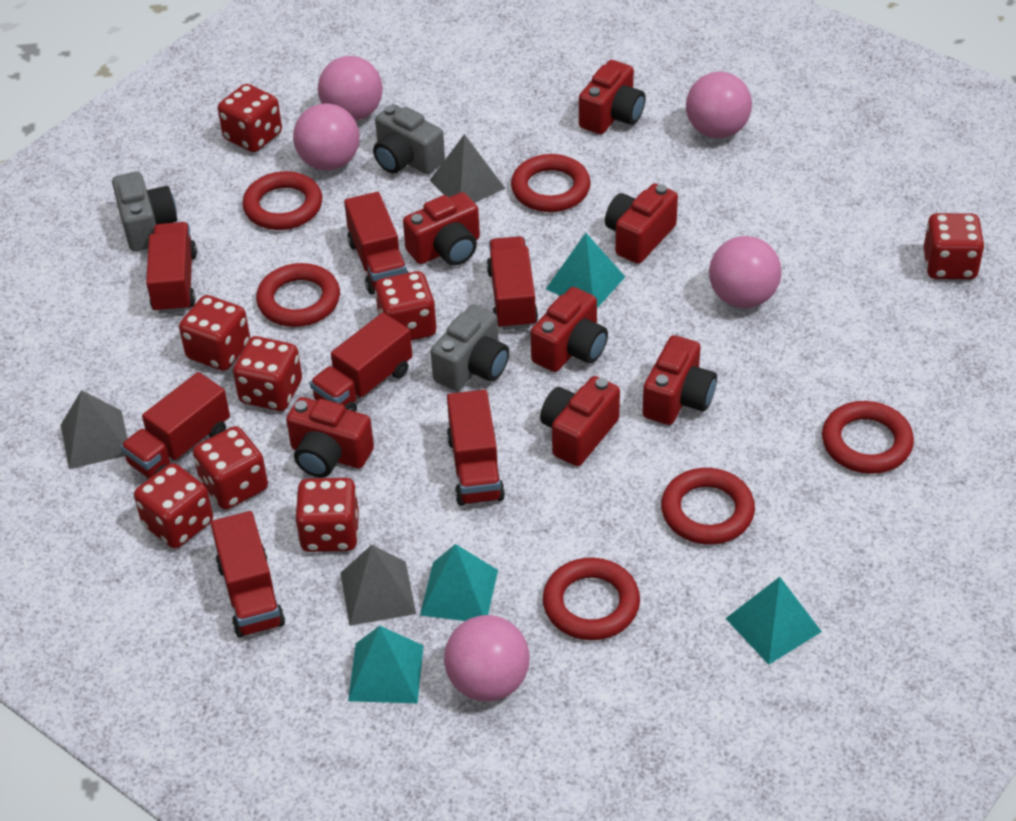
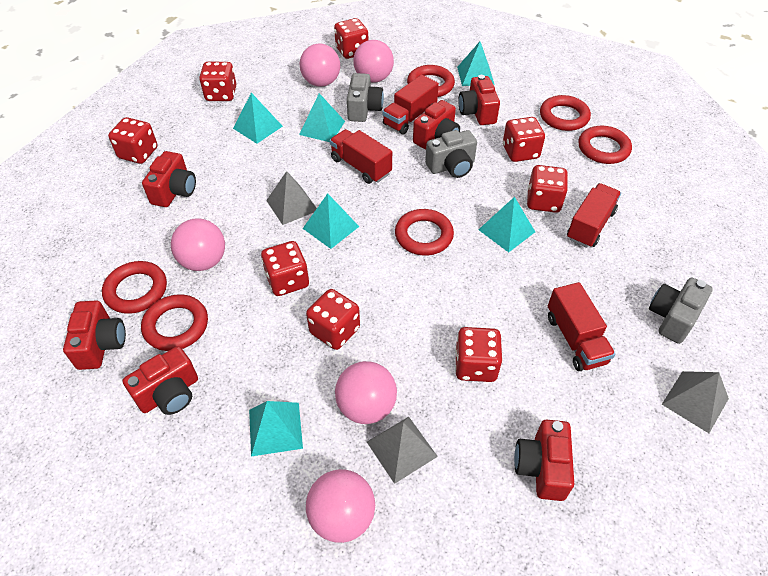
red camera: 7 -> 6
red truck: 7 -> 4
turquoise pyramid: 4 -> 6

